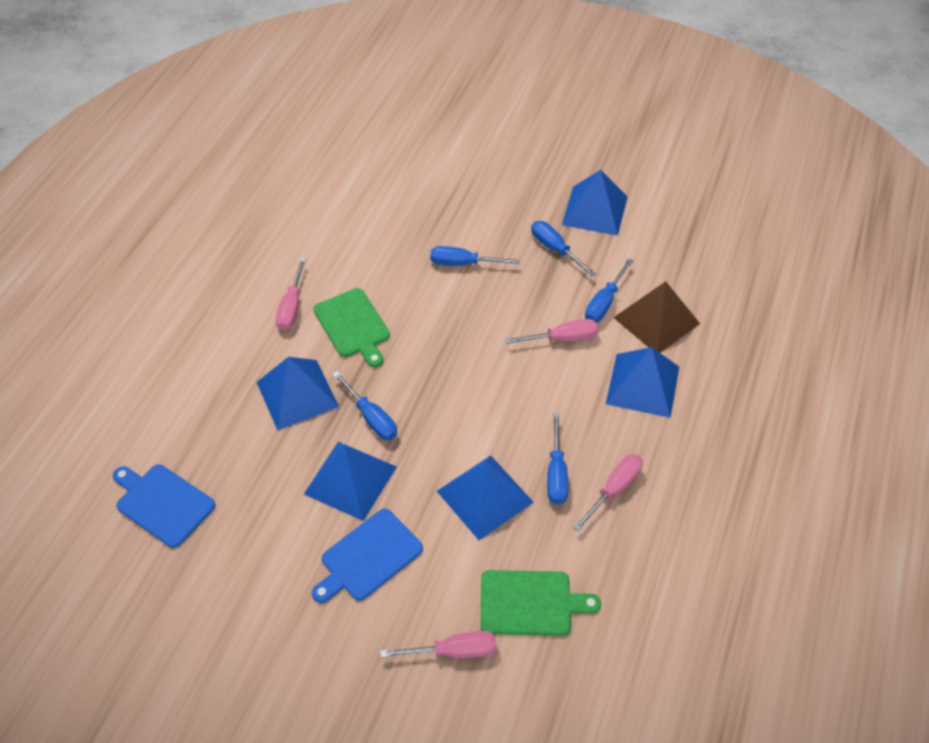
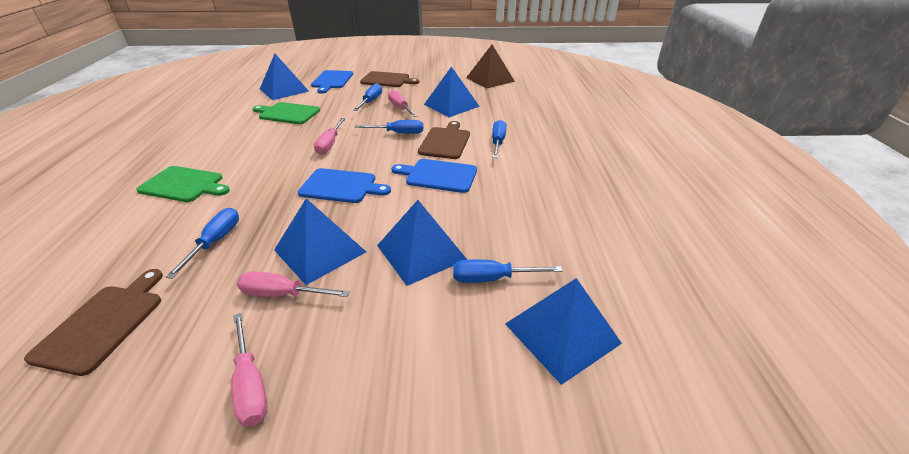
blue cutting board: 2 -> 3
brown cutting board: 0 -> 3

